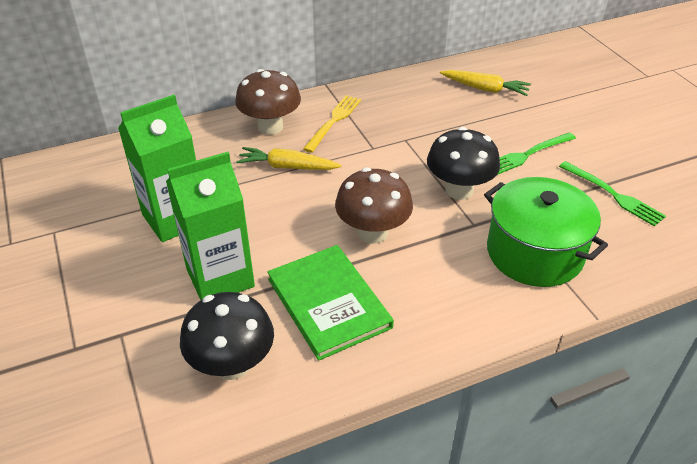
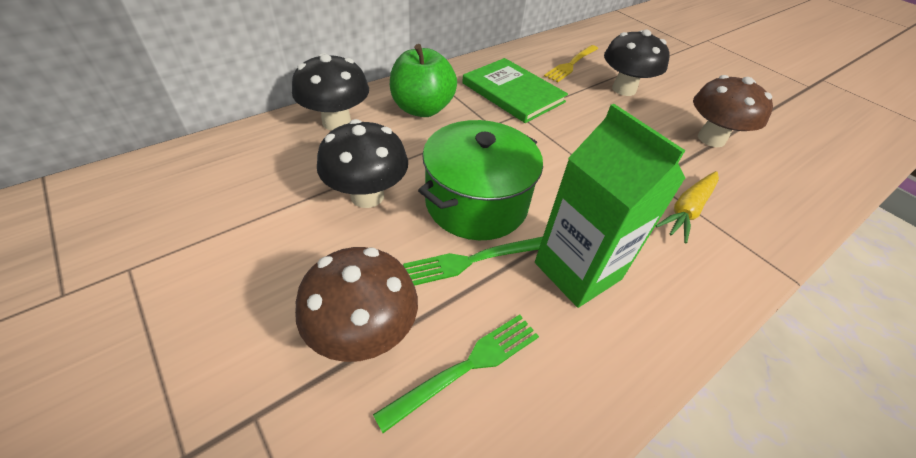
black mushroom: 2 -> 3
green apple: 0 -> 1
green carton: 2 -> 1
yellow carrot: 2 -> 1

